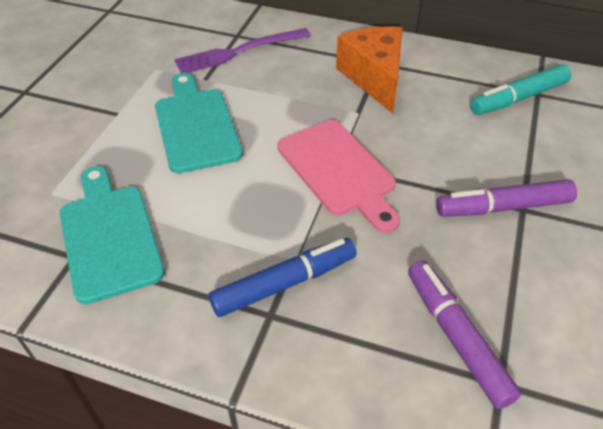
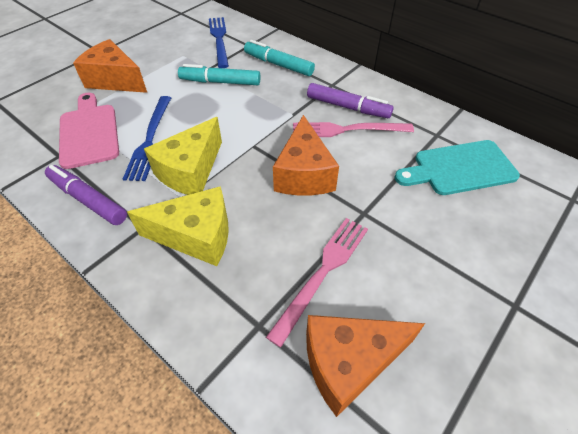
blue fork: 0 -> 2
blue marker: 1 -> 0
orange cheese: 1 -> 3
pink fork: 0 -> 2
purple fork: 1 -> 0
turquoise cutting board: 2 -> 1
turquoise marker: 1 -> 2
yellow cheese: 0 -> 2

